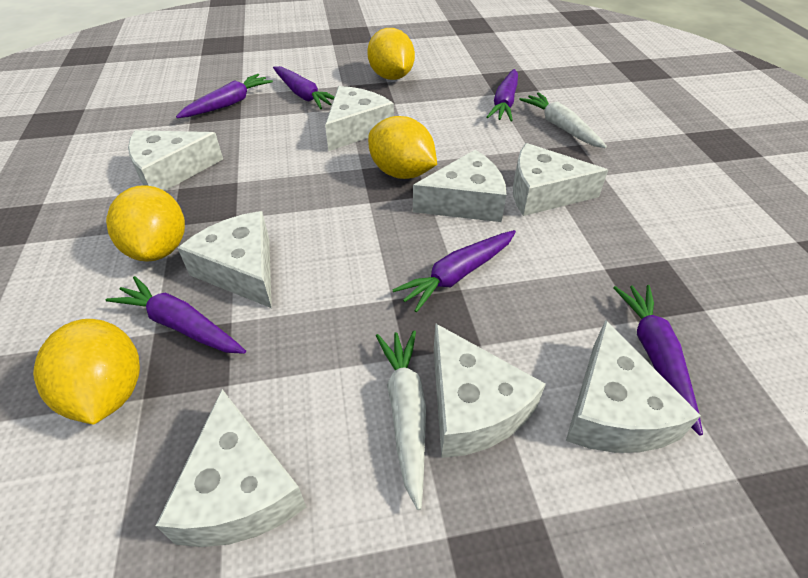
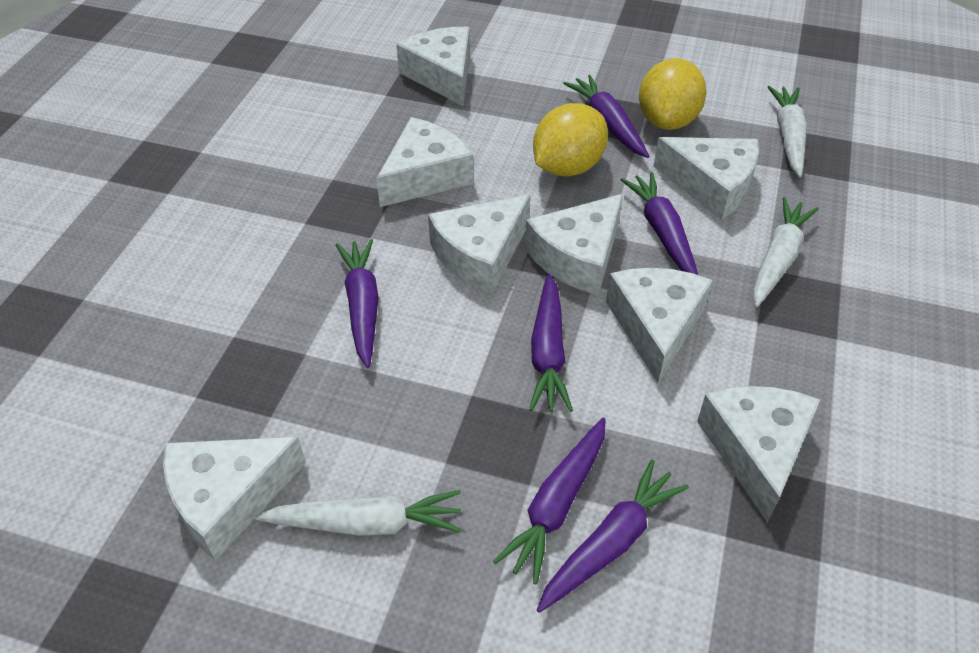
white carrot: 2 -> 3
yellow lemon: 4 -> 2

